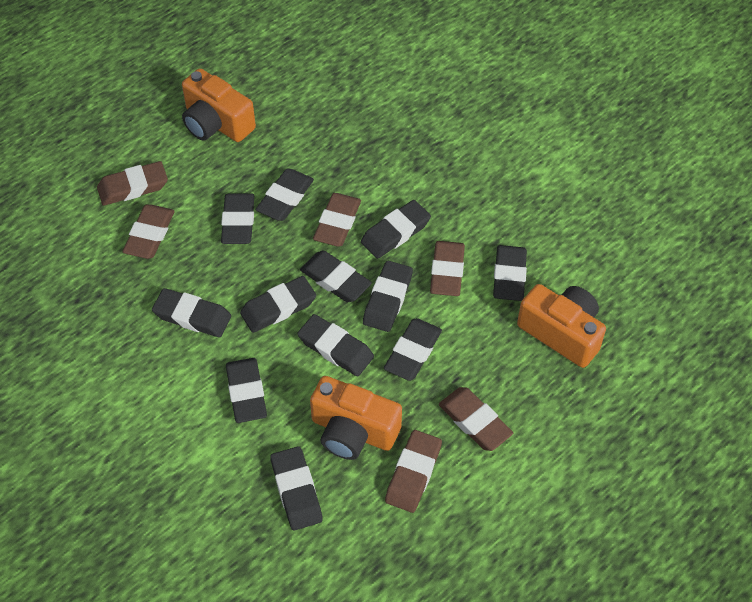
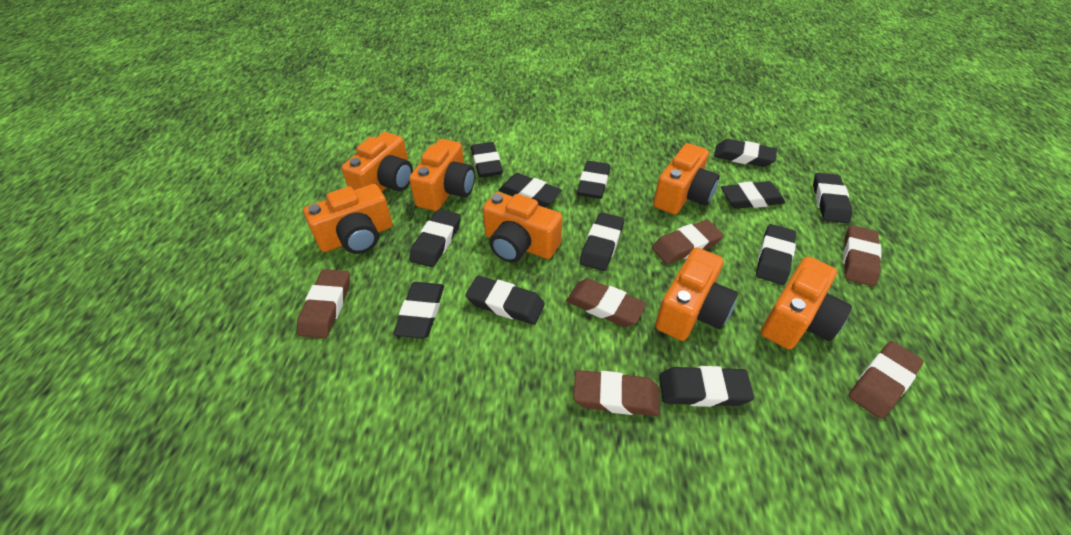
orange camera: 3 -> 7

